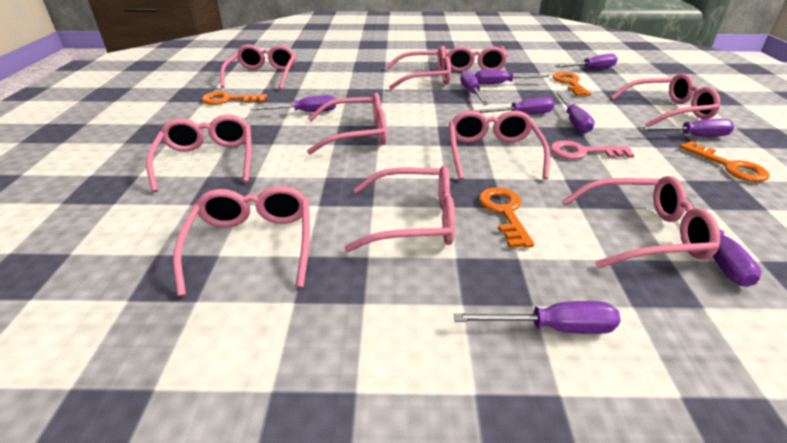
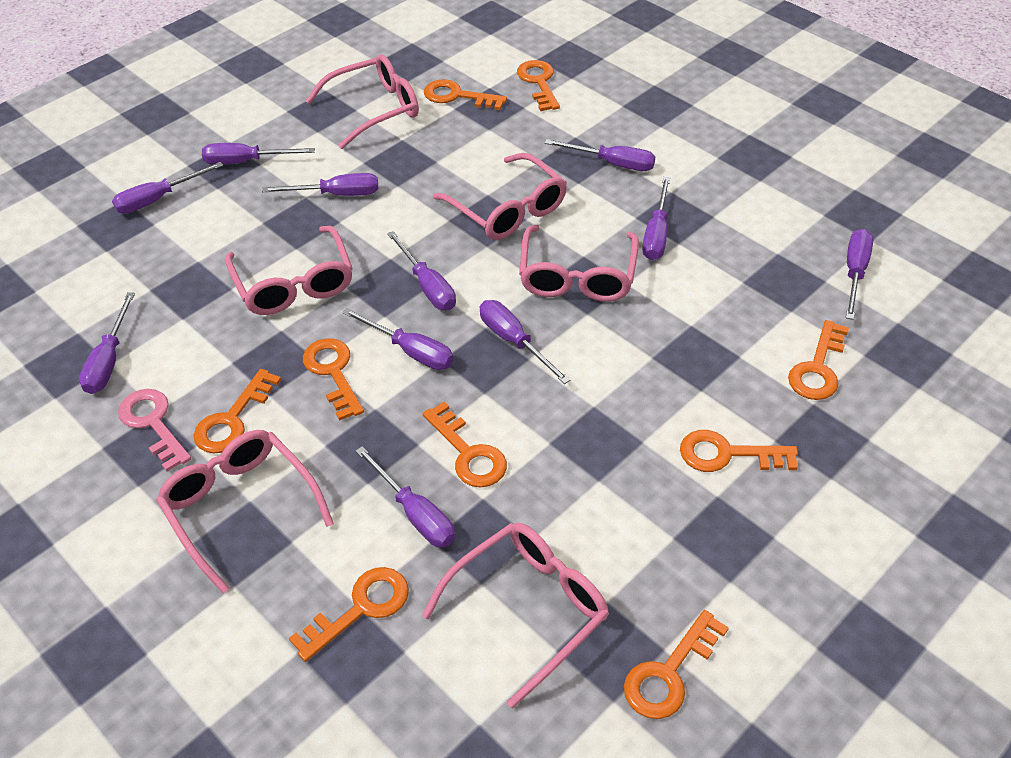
orange key: 4 -> 9
pink glasses: 10 -> 6
purple screwdriver: 9 -> 11

